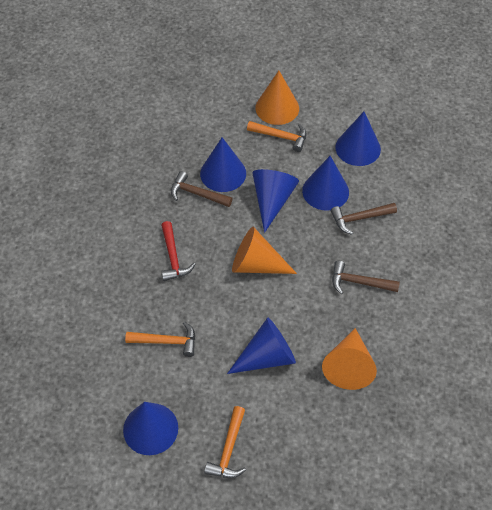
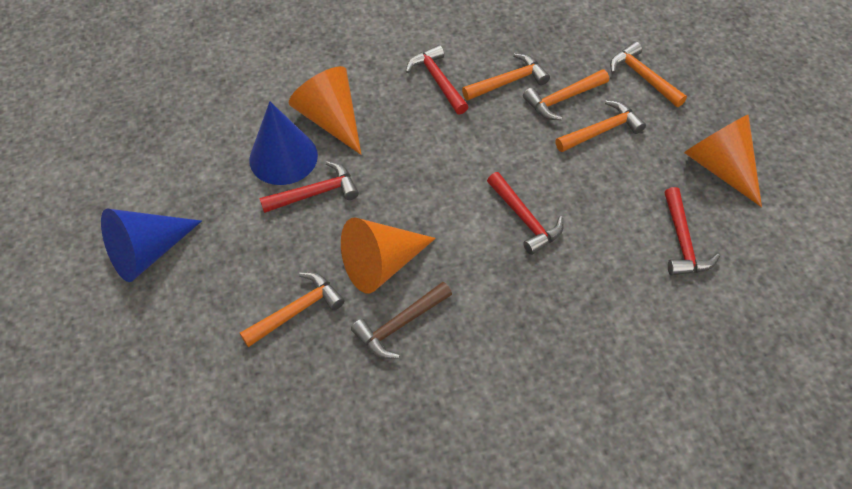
blue cone: 6 -> 2
brown hammer: 3 -> 1
orange hammer: 3 -> 5
red hammer: 1 -> 4

